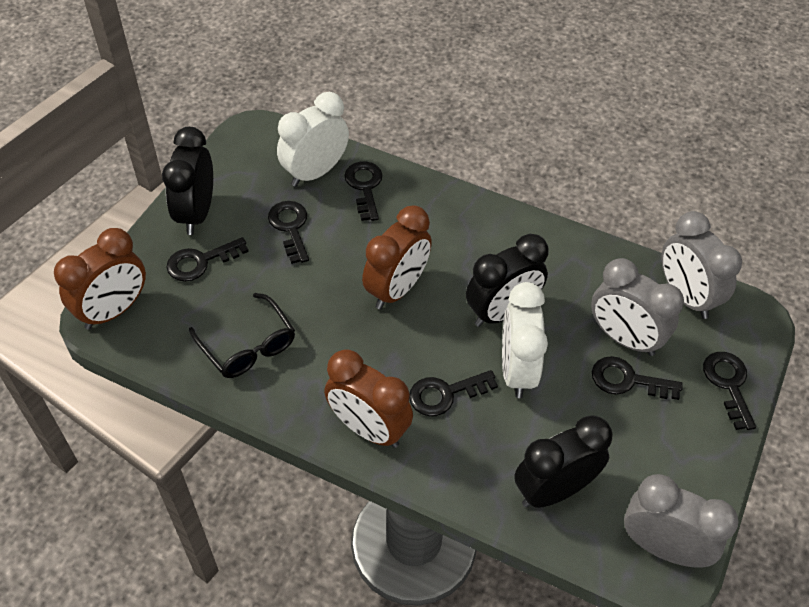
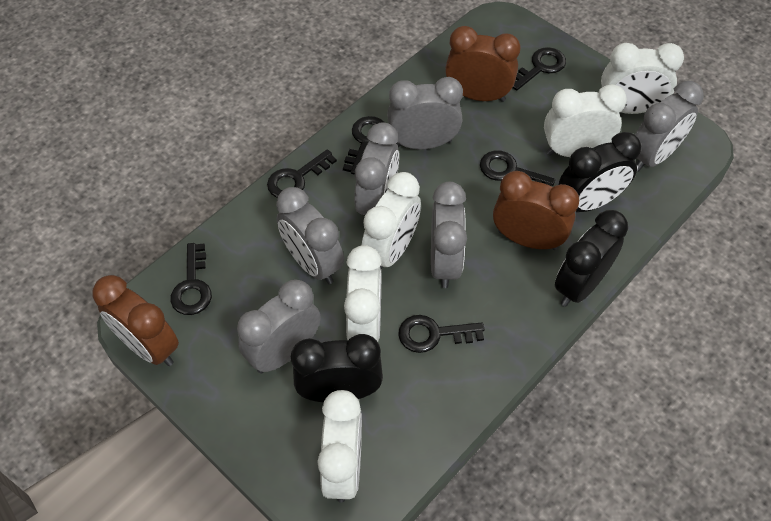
black glasses: 1 -> 0
grey clock: 3 -> 6
white clock: 2 -> 5

